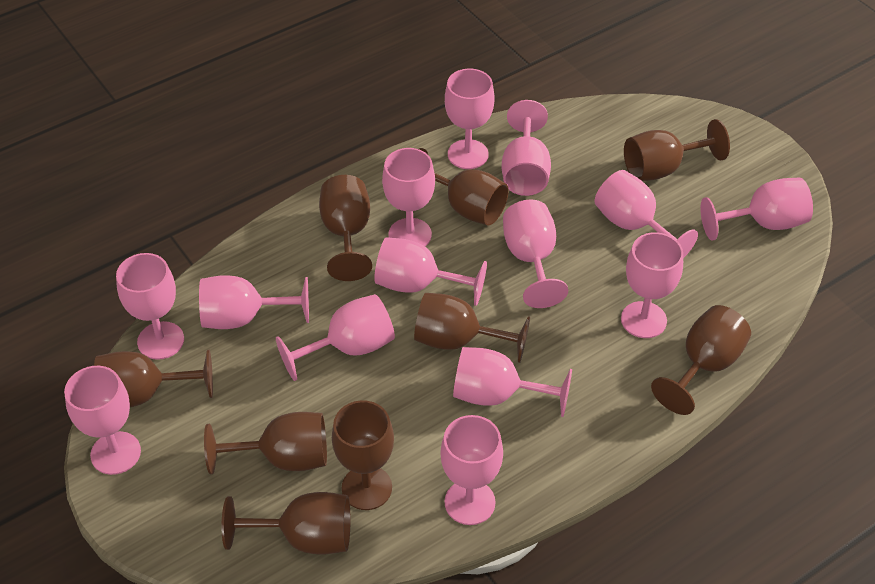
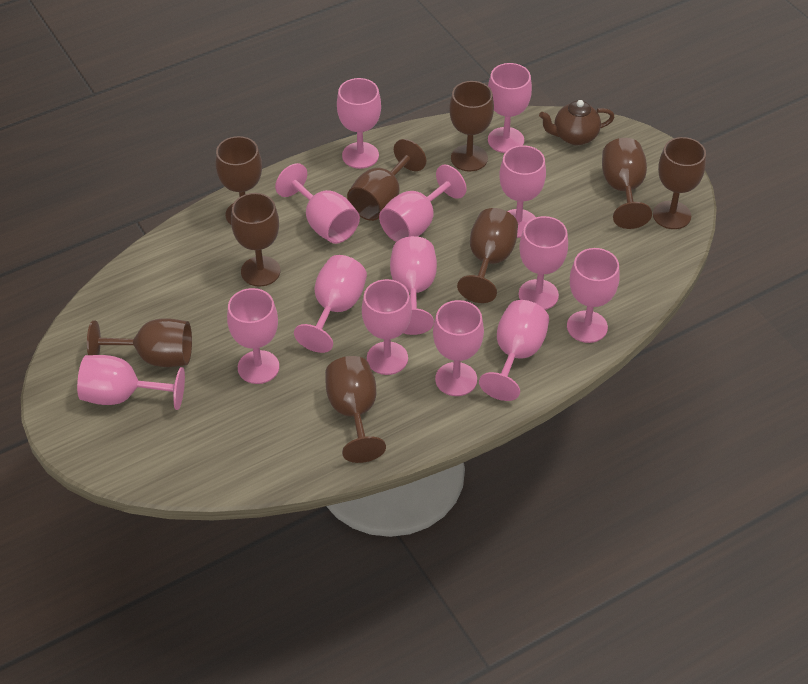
brown teapot: 0 -> 1

